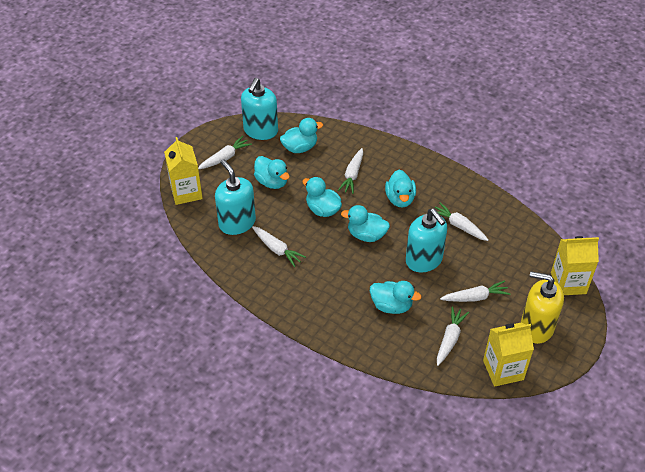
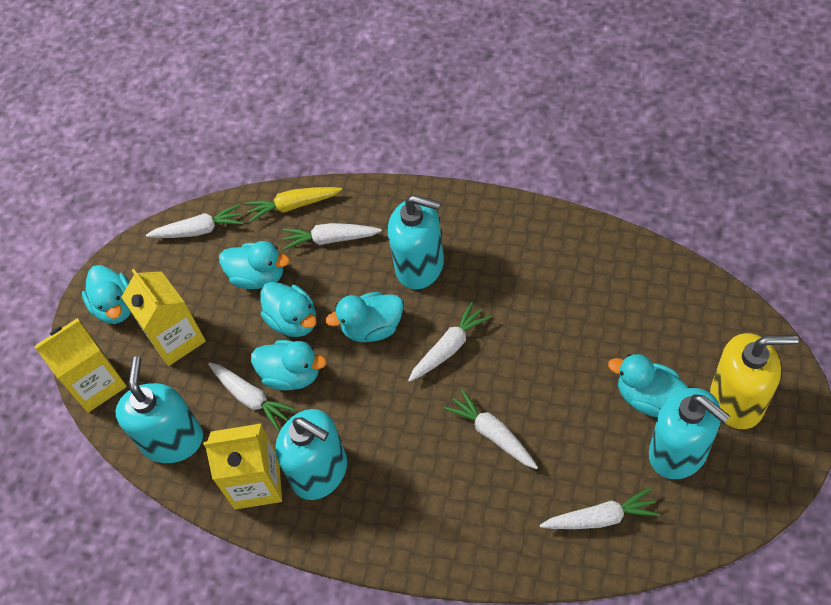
turquoise soap dispenser: 3 -> 4
yellow carrot: 0 -> 1

